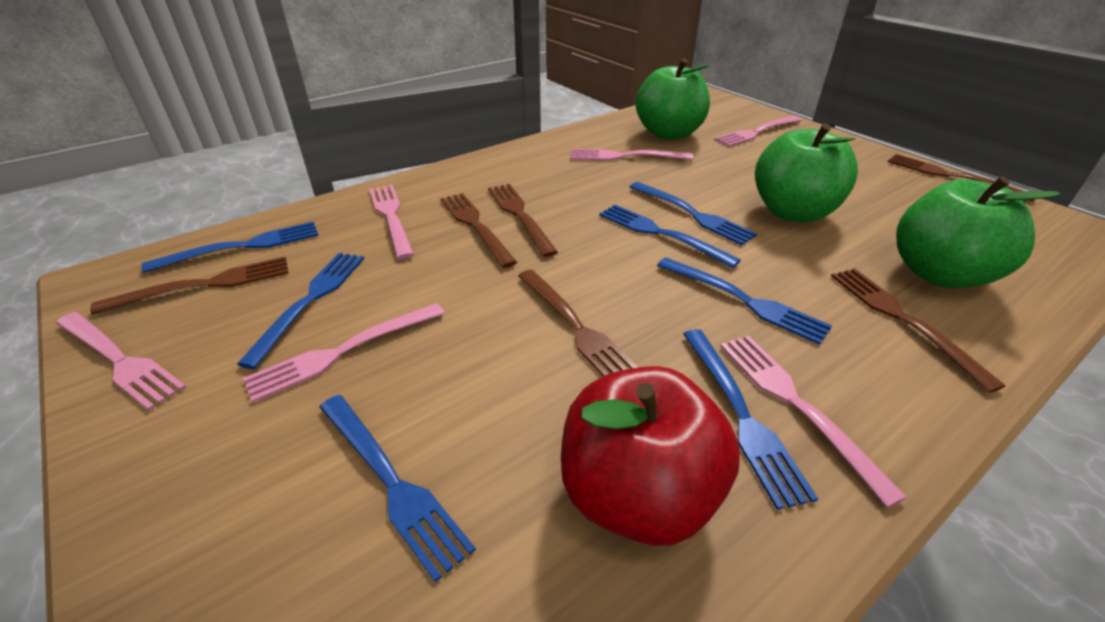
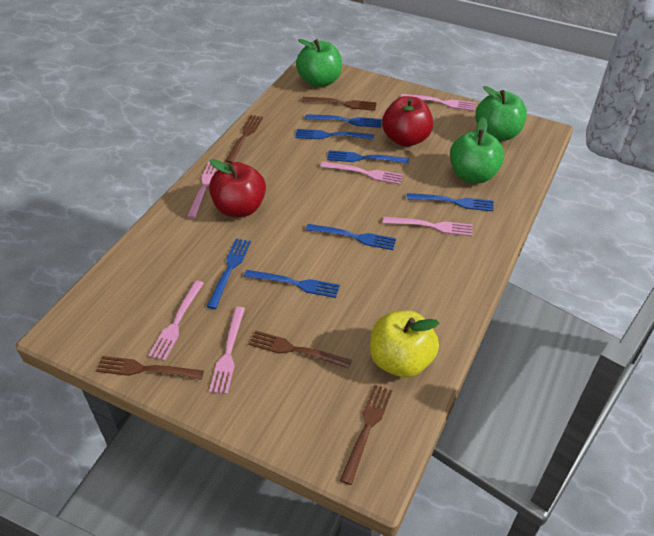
brown fork: 6 -> 5
red apple: 1 -> 2
yellow apple: 0 -> 1

